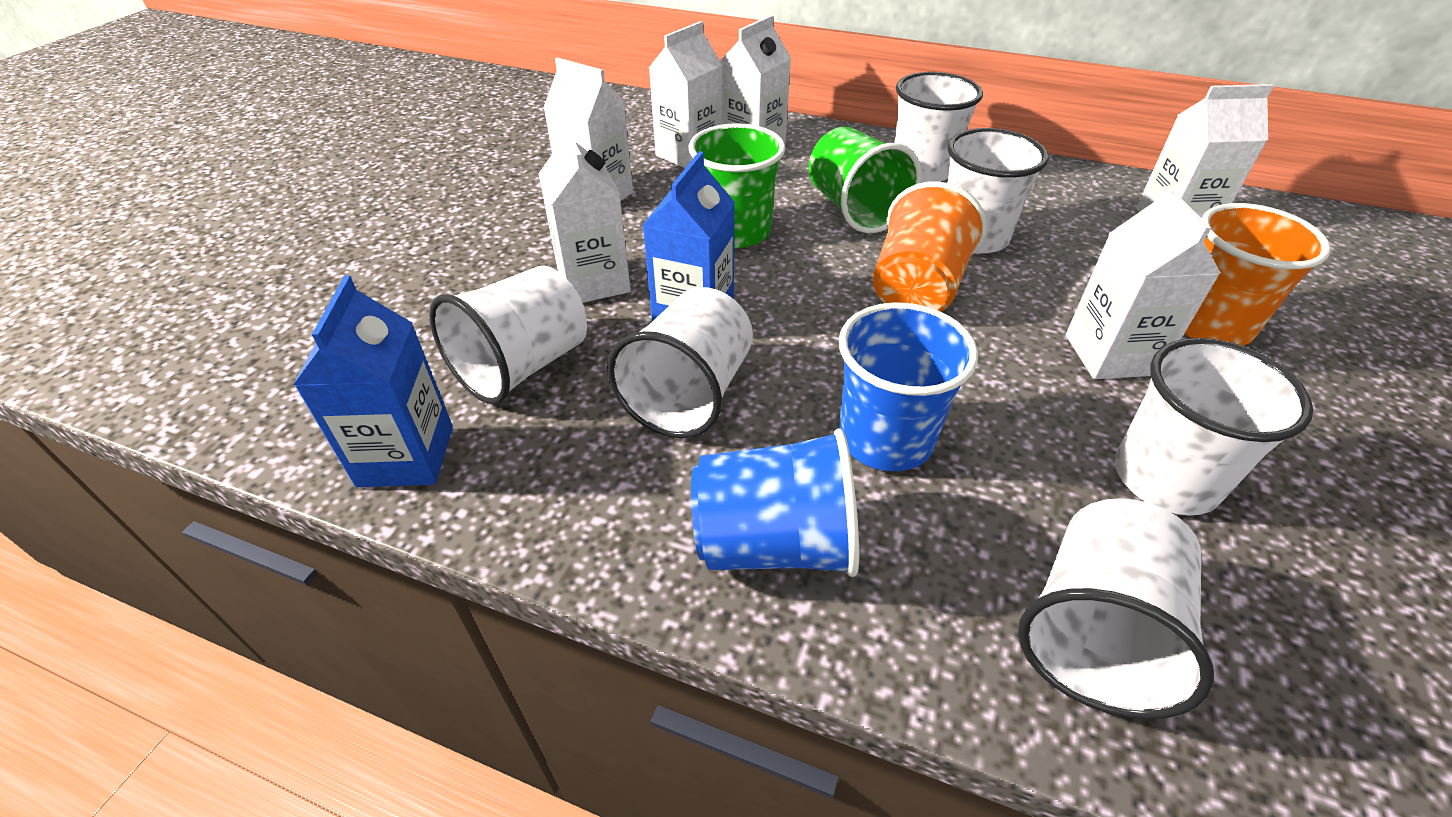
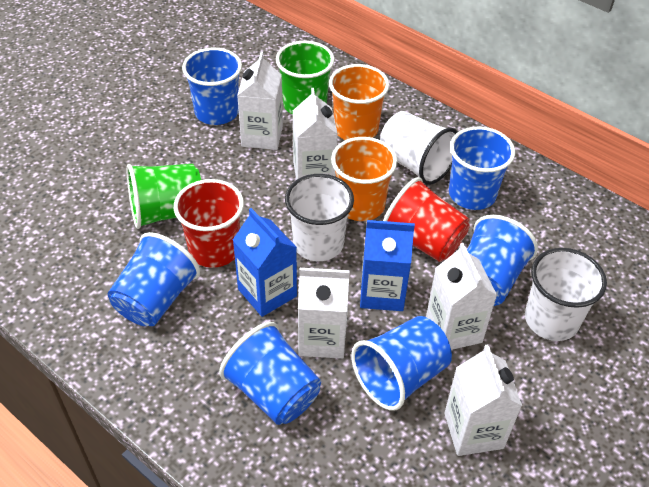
blue cup: 2 -> 6
red cup: 0 -> 2
white carton: 6 -> 5
white cup: 6 -> 3

